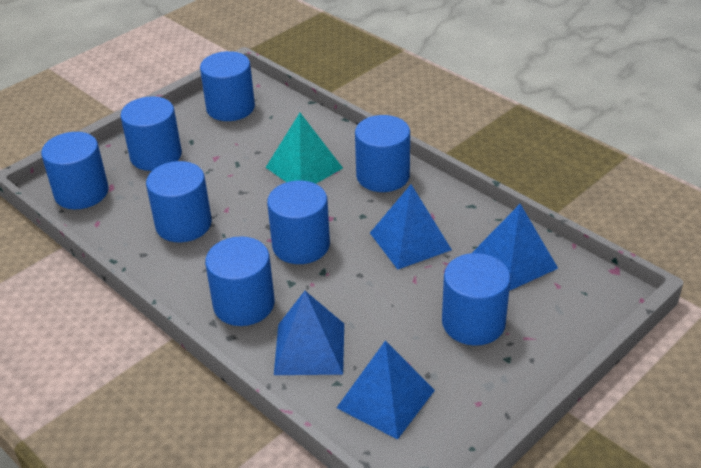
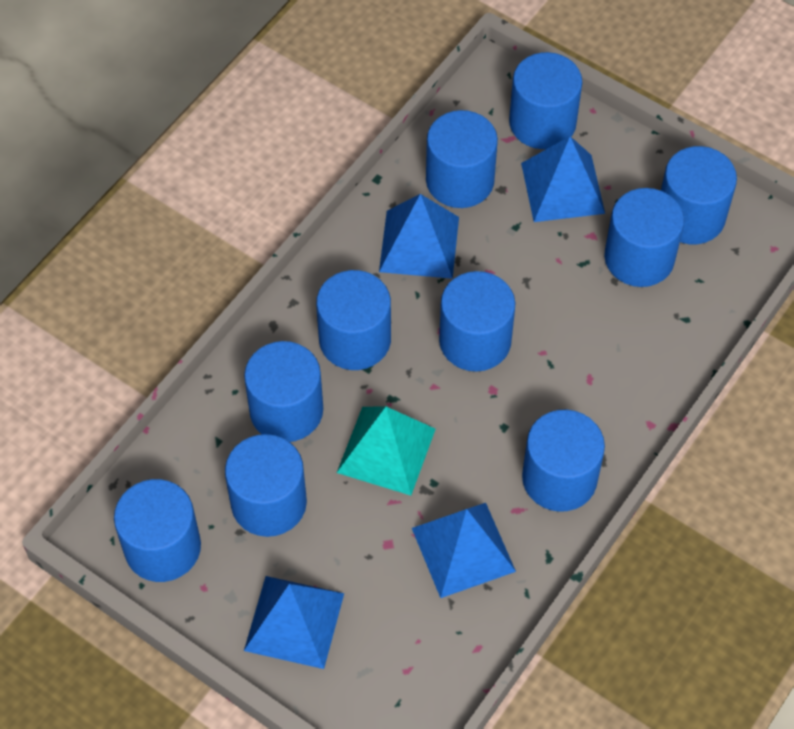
blue cylinder: 8 -> 10

